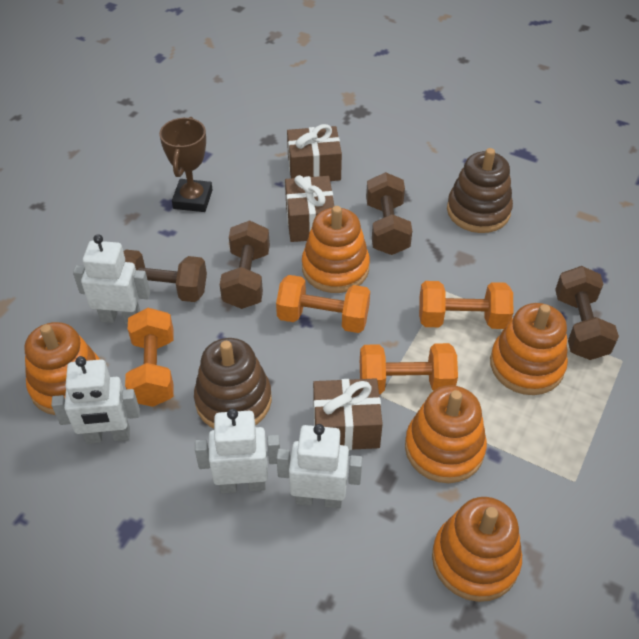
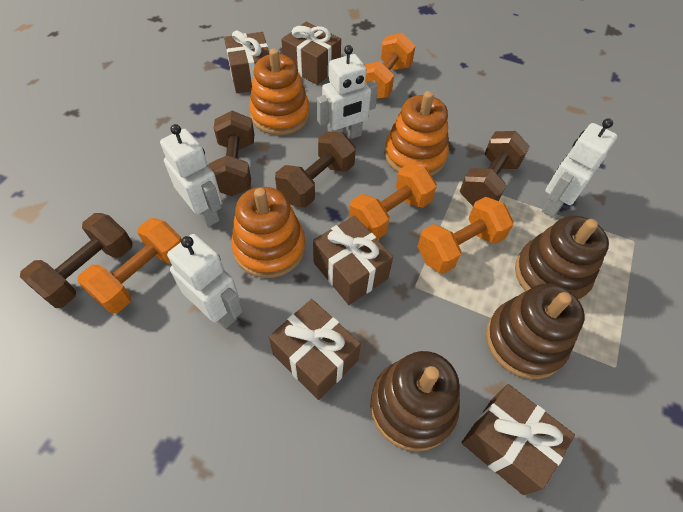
brown gift: 3 -> 5
brown stacking toy: 2 -> 3
brown trophy: 1 -> 0
orange stacking toy: 5 -> 3

